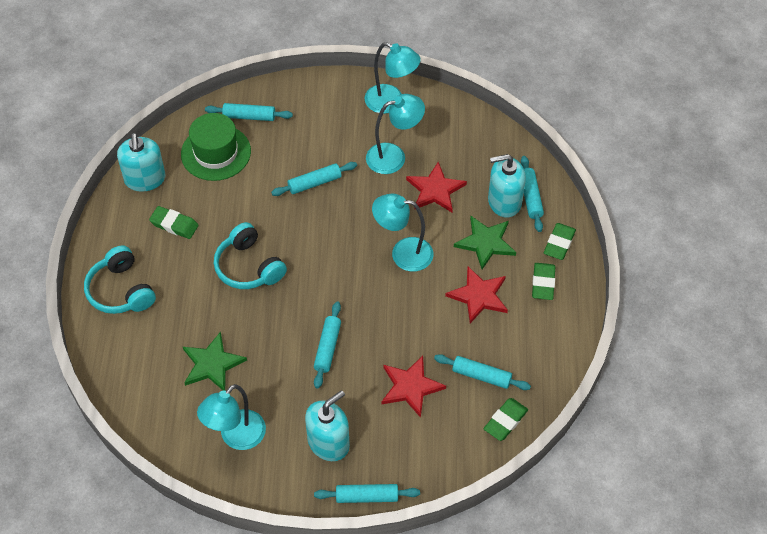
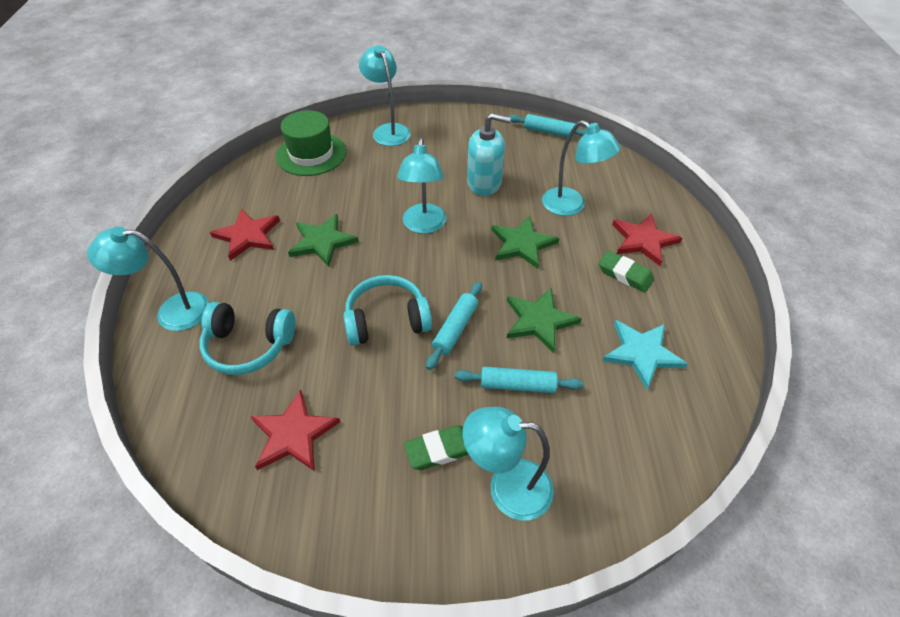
green eraser: 4 -> 2
green star: 2 -> 3
turquoise lamp: 4 -> 5
turquoise rolling pin: 6 -> 3
turquoise soap dispenser: 3 -> 1
turquoise star: 0 -> 1

